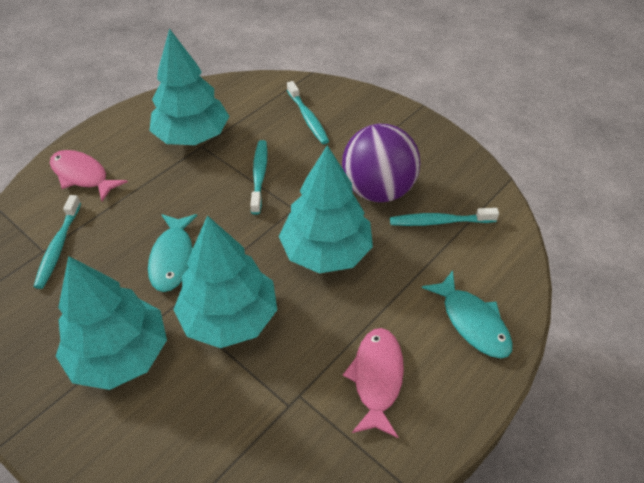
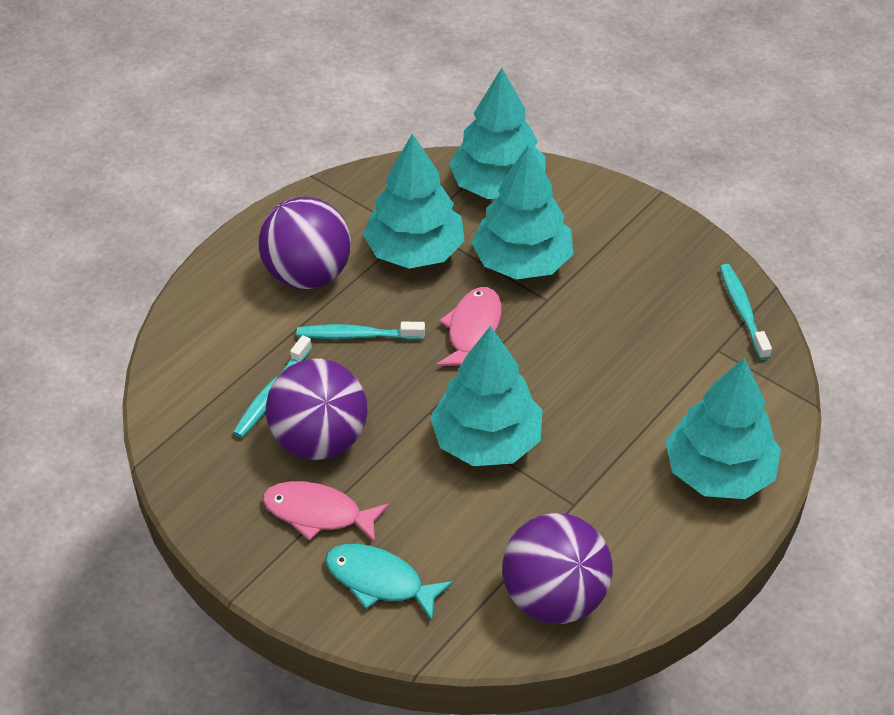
purple ball: 1 -> 3
turquoise fish: 2 -> 1
turquoise toothbrush: 4 -> 3
turquoise tree: 4 -> 5

